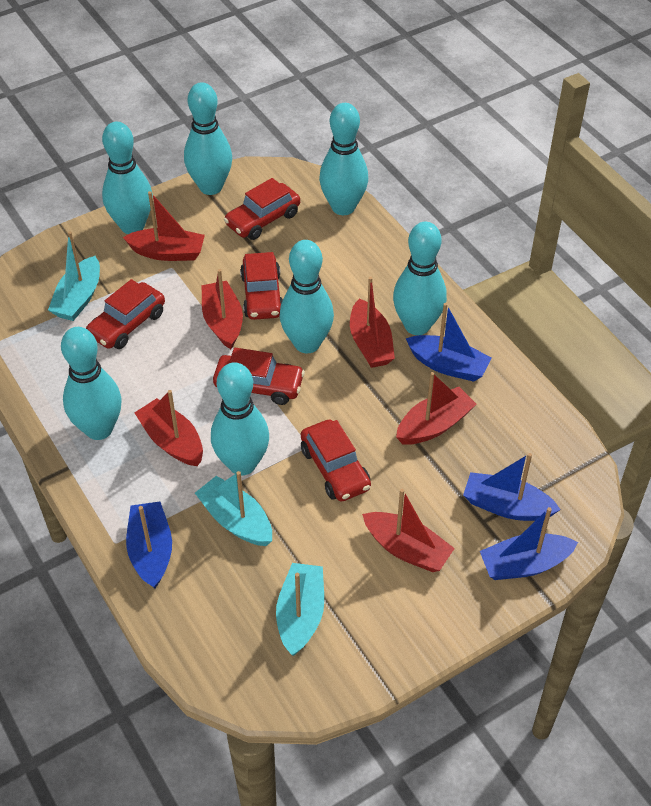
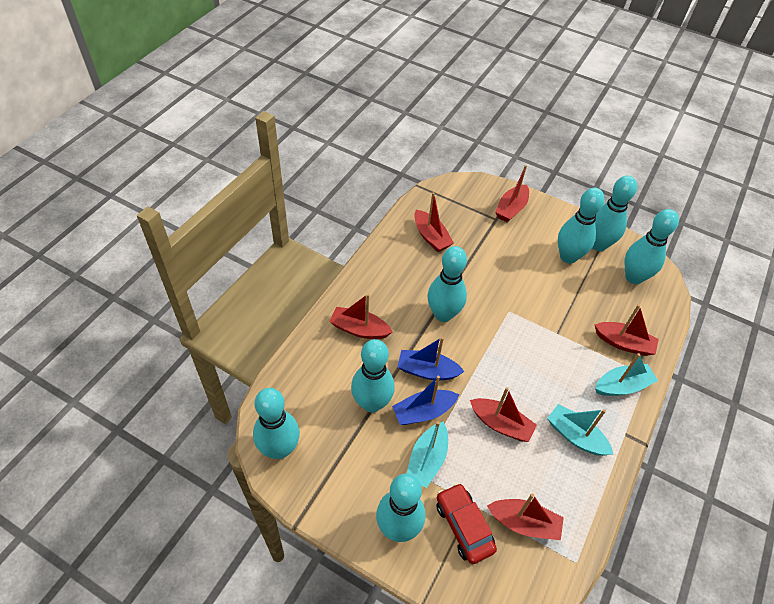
blue boat: 4 -> 2
red car: 5 -> 1

